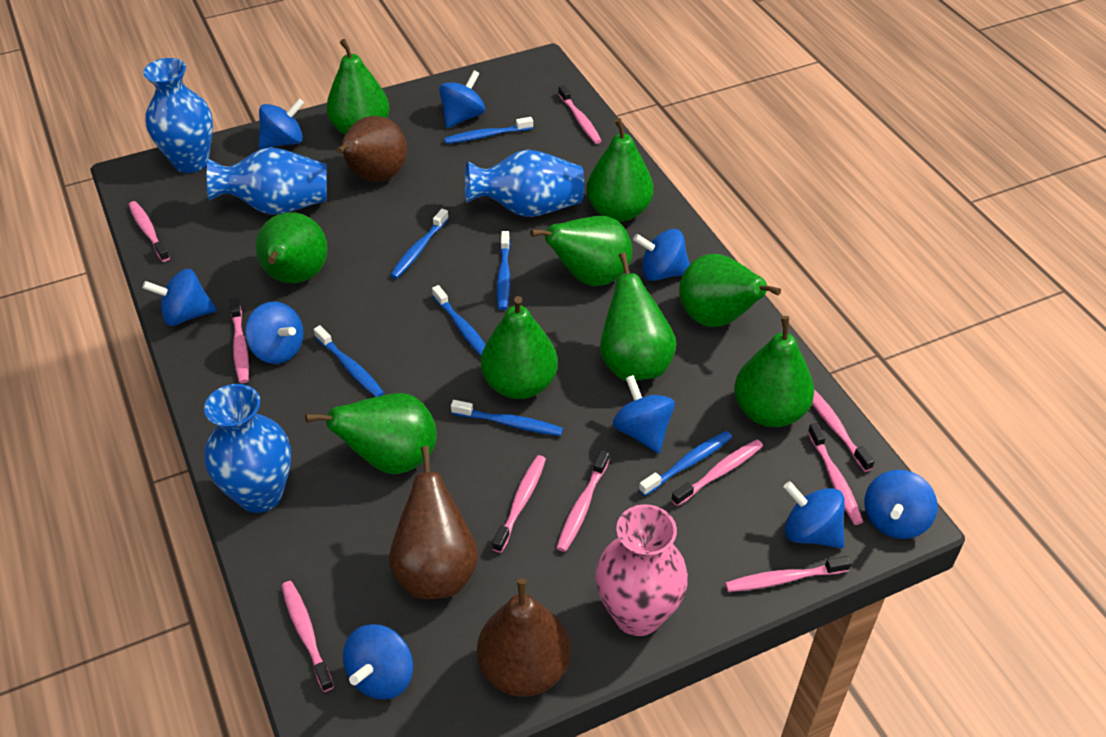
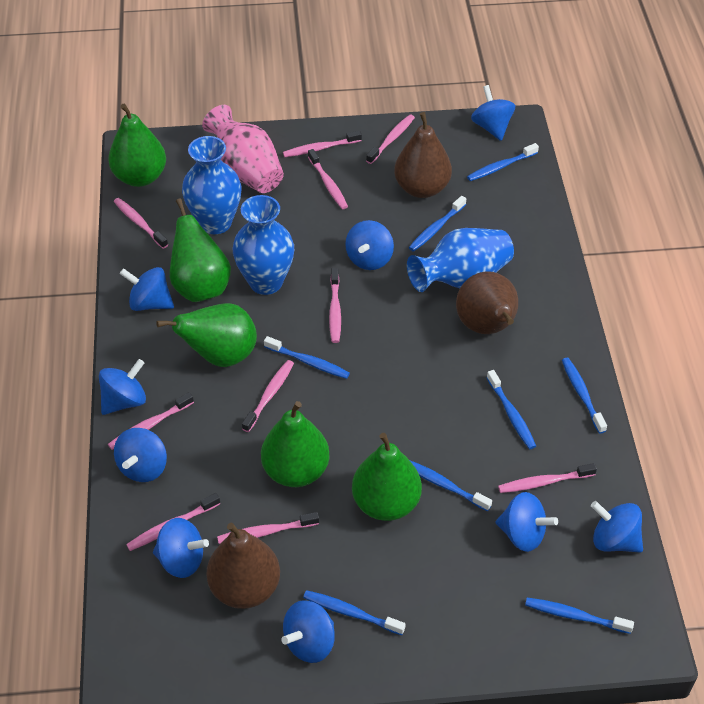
blue toothbrush: 7 -> 8
blue vase: 4 -> 3
green pear: 9 -> 5

